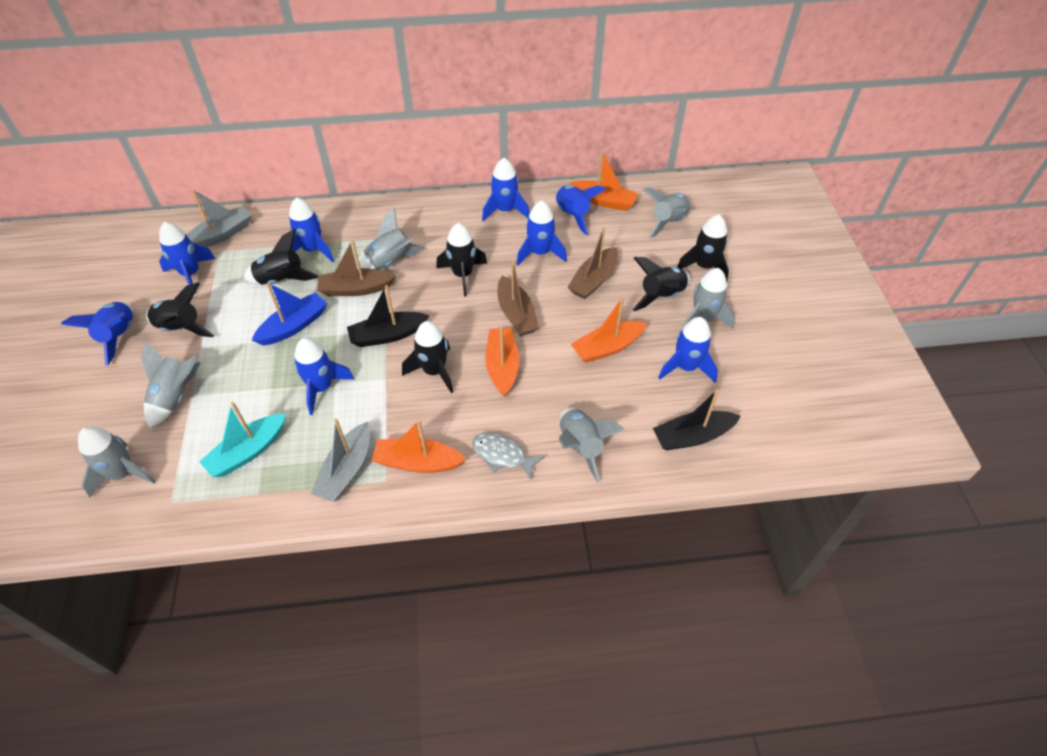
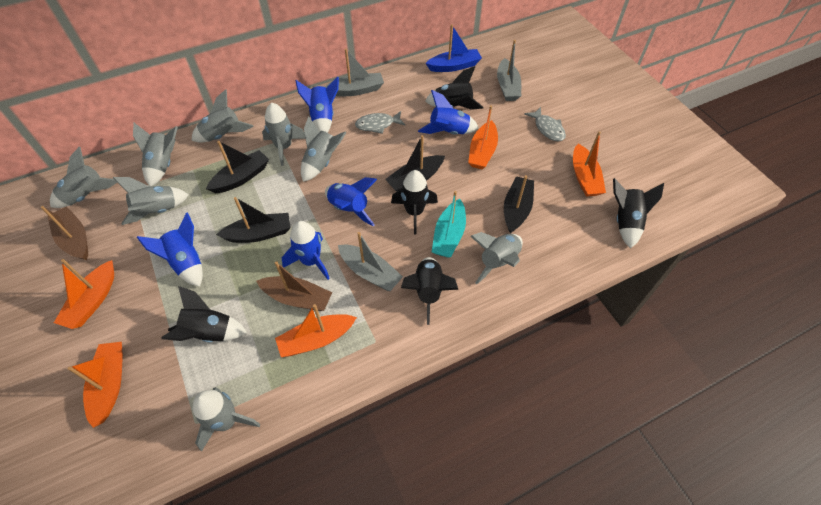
black boat: 2 -> 4
black rocket: 6 -> 5
blue rocket: 8 -> 5
brown boat: 3 -> 2
grey boat: 2 -> 3
grey fish: 1 -> 2
grey rocket: 6 -> 8
orange boat: 4 -> 5

